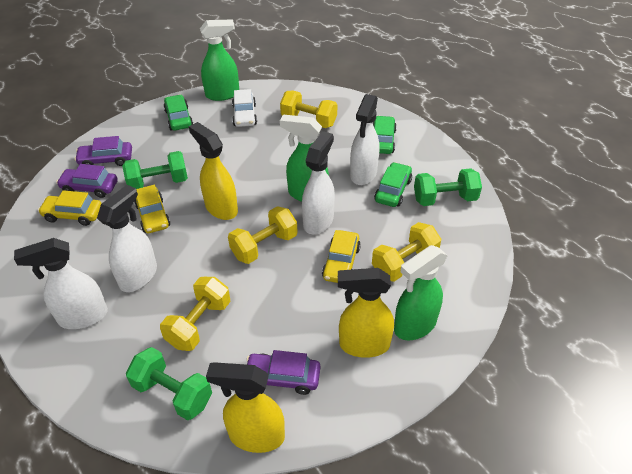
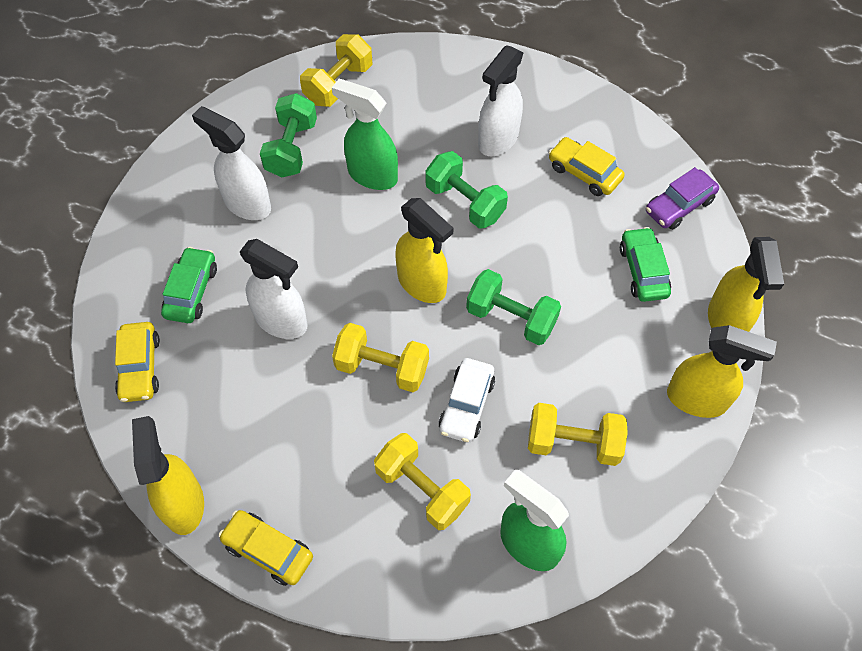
green car: 3 -> 2
green spray bottle: 3 -> 2
purple car: 3 -> 1
white spray bottle: 4 -> 3
yellow spray bottle: 3 -> 4

